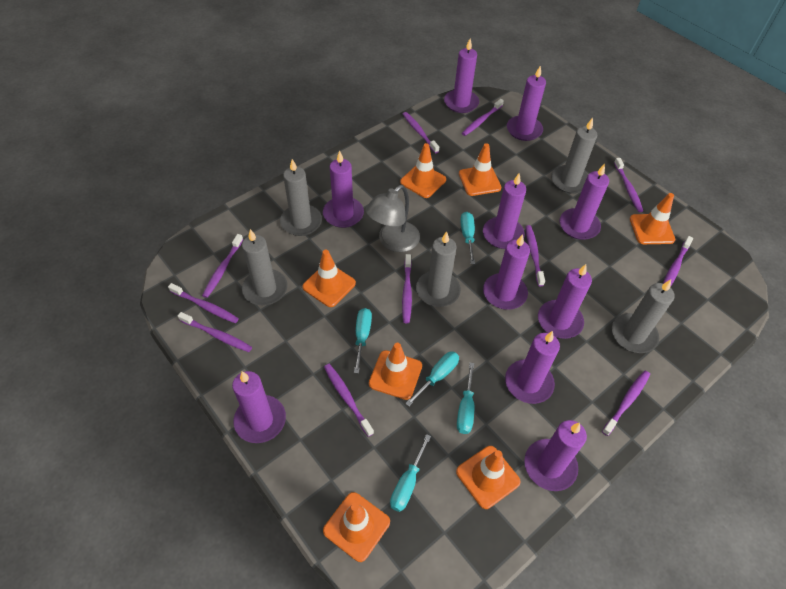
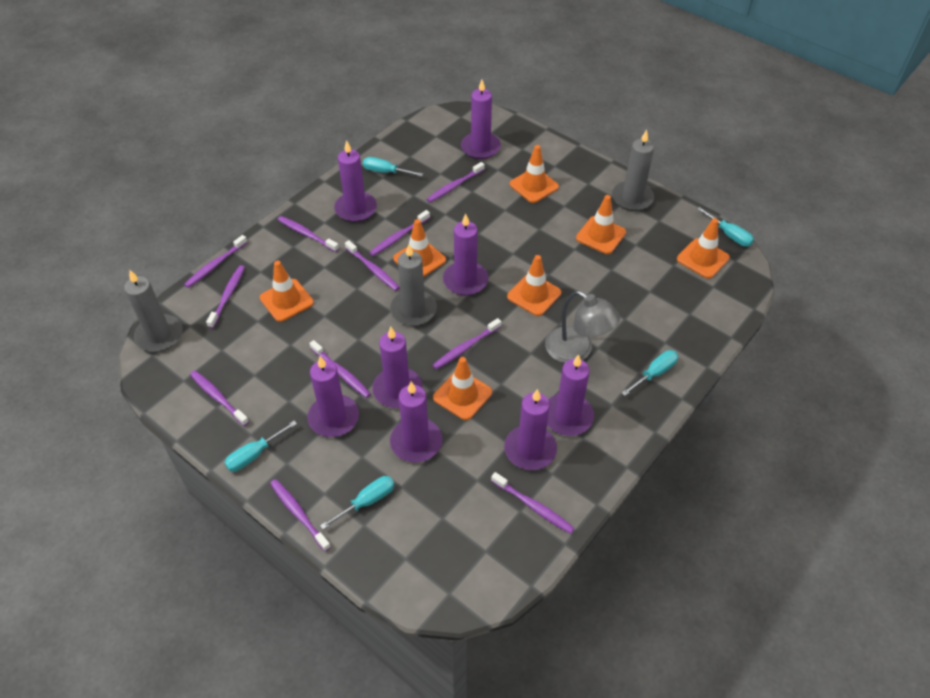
grey candle: 5 -> 3
purple candle: 10 -> 8

